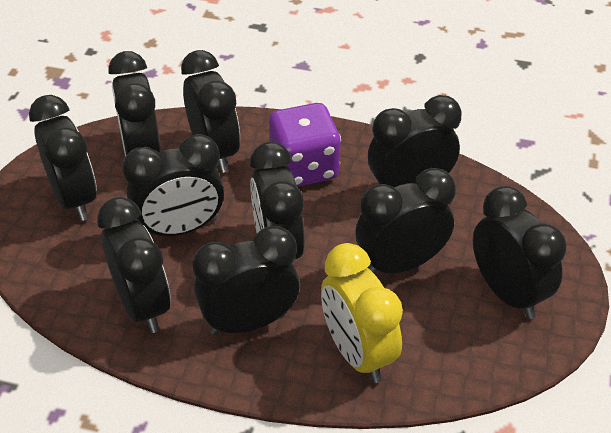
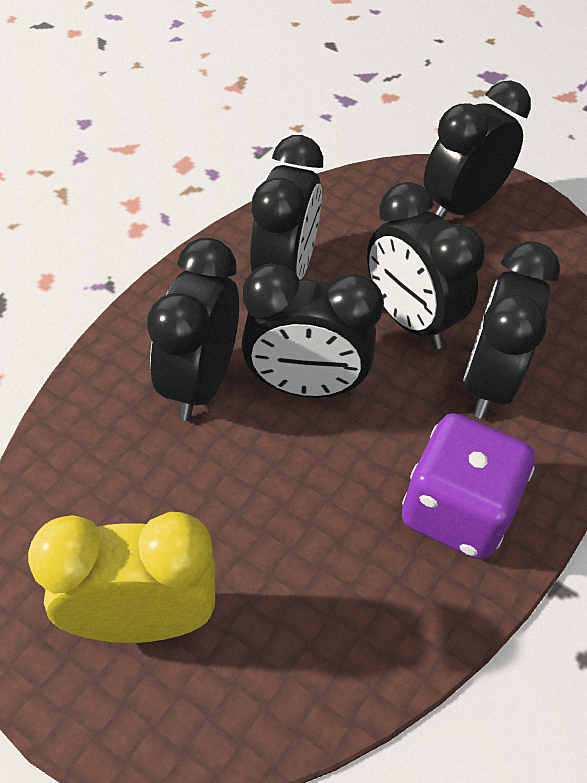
black clock: 10 -> 6

